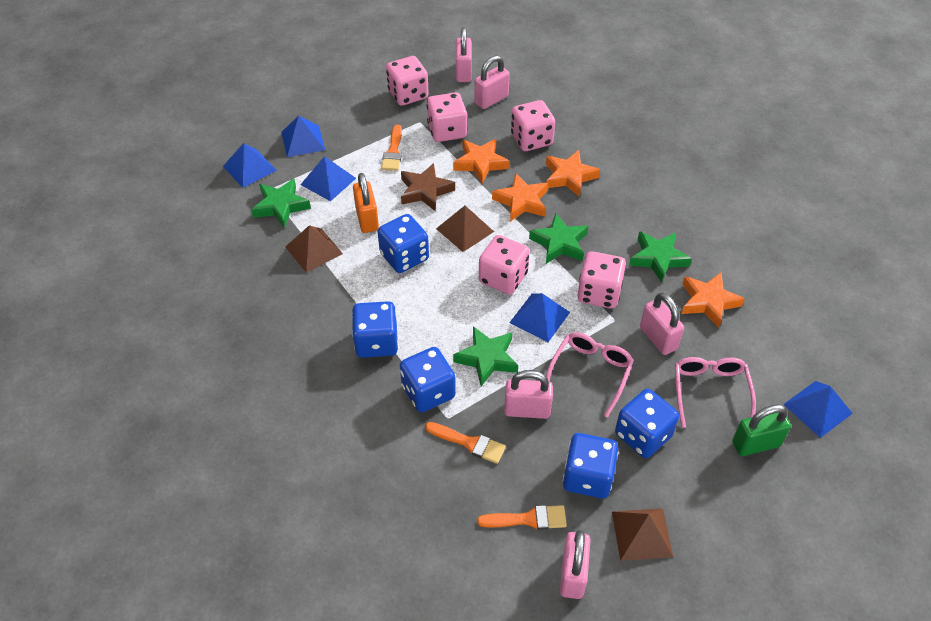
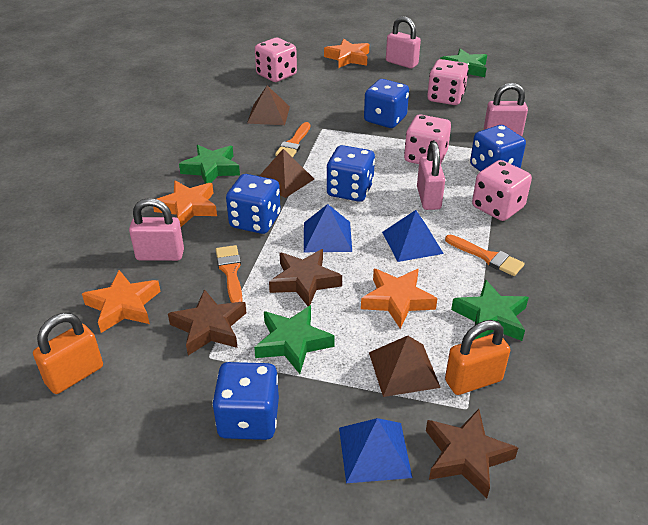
blue pyramid: 5 -> 3
brown star: 1 -> 3
green padlock: 1 -> 0
orange padlock: 1 -> 2
pink dice: 5 -> 4
pink glasses: 2 -> 0
pink padlock: 5 -> 4

